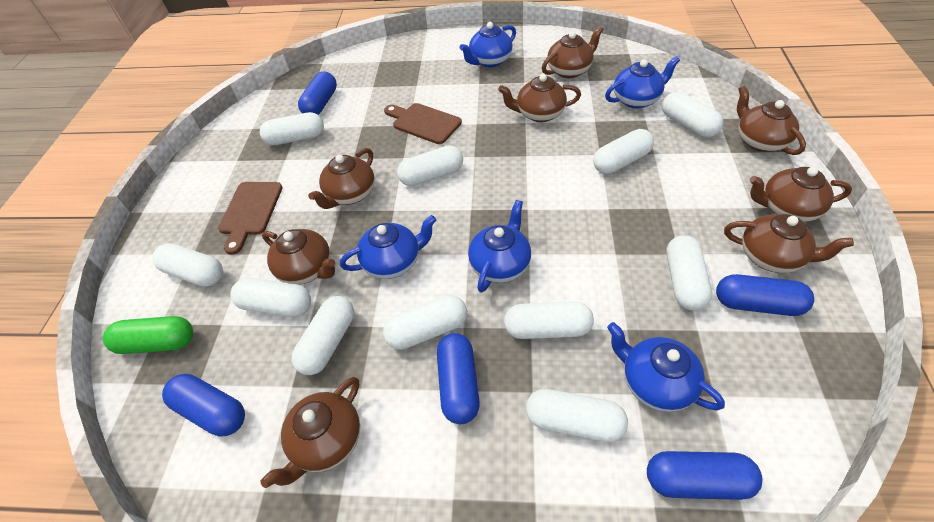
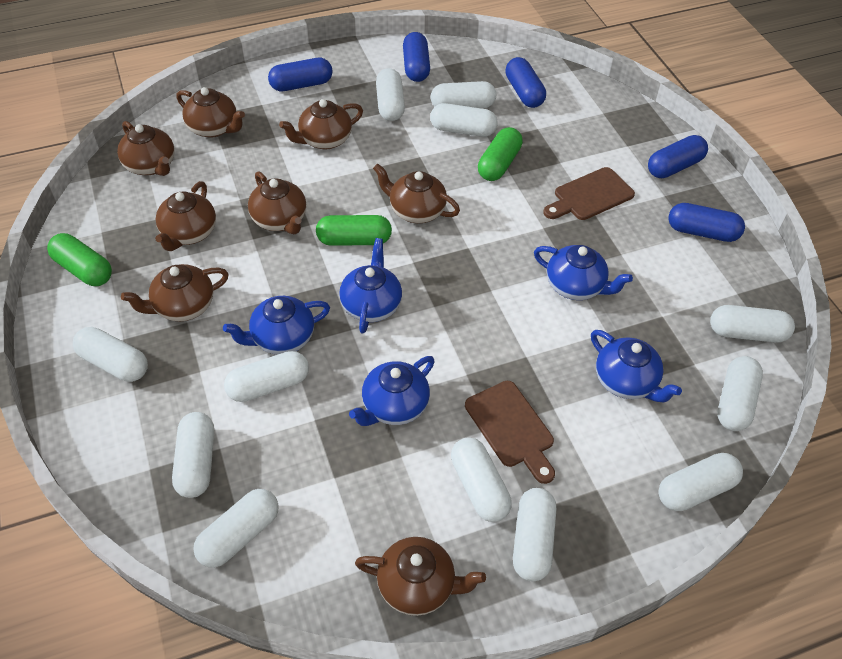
green capsule: 1 -> 3
white capsule: 11 -> 12

